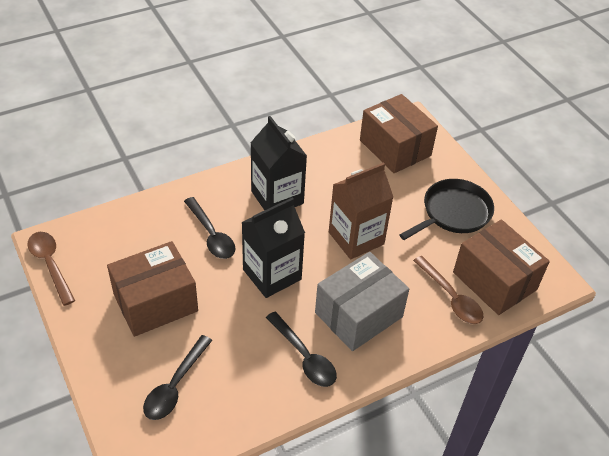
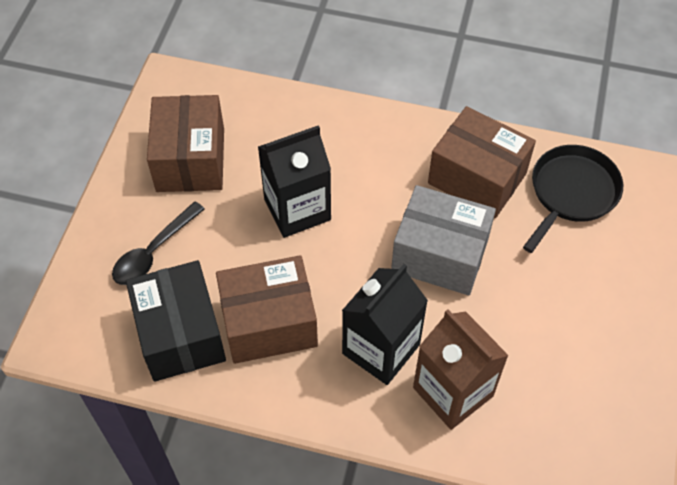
black box: 0 -> 1
black spoon: 3 -> 1
brown spoon: 2 -> 0

